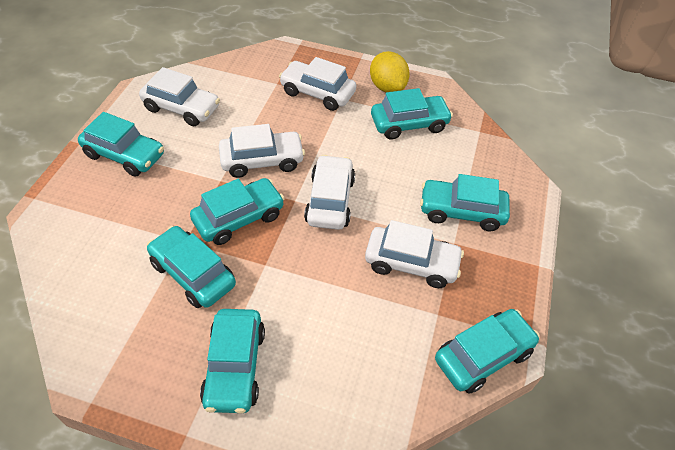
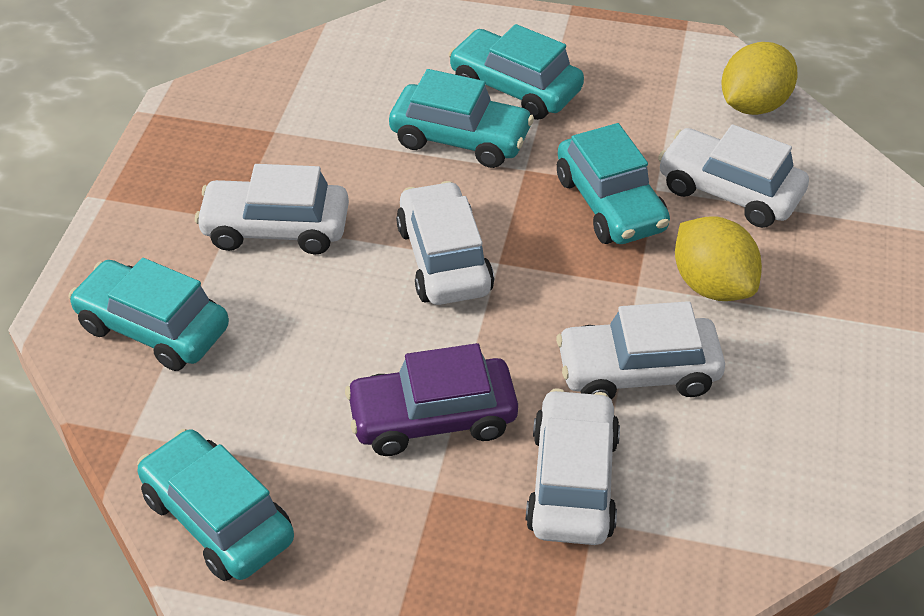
purple car: 0 -> 1
turquoise car: 7 -> 5
yellow lemon: 1 -> 2

